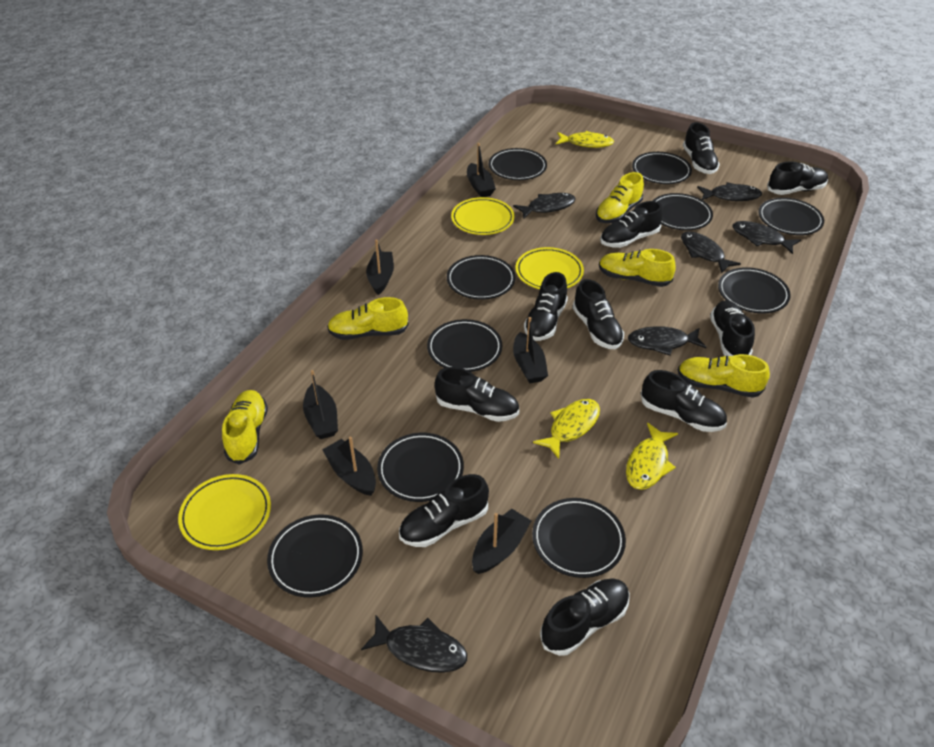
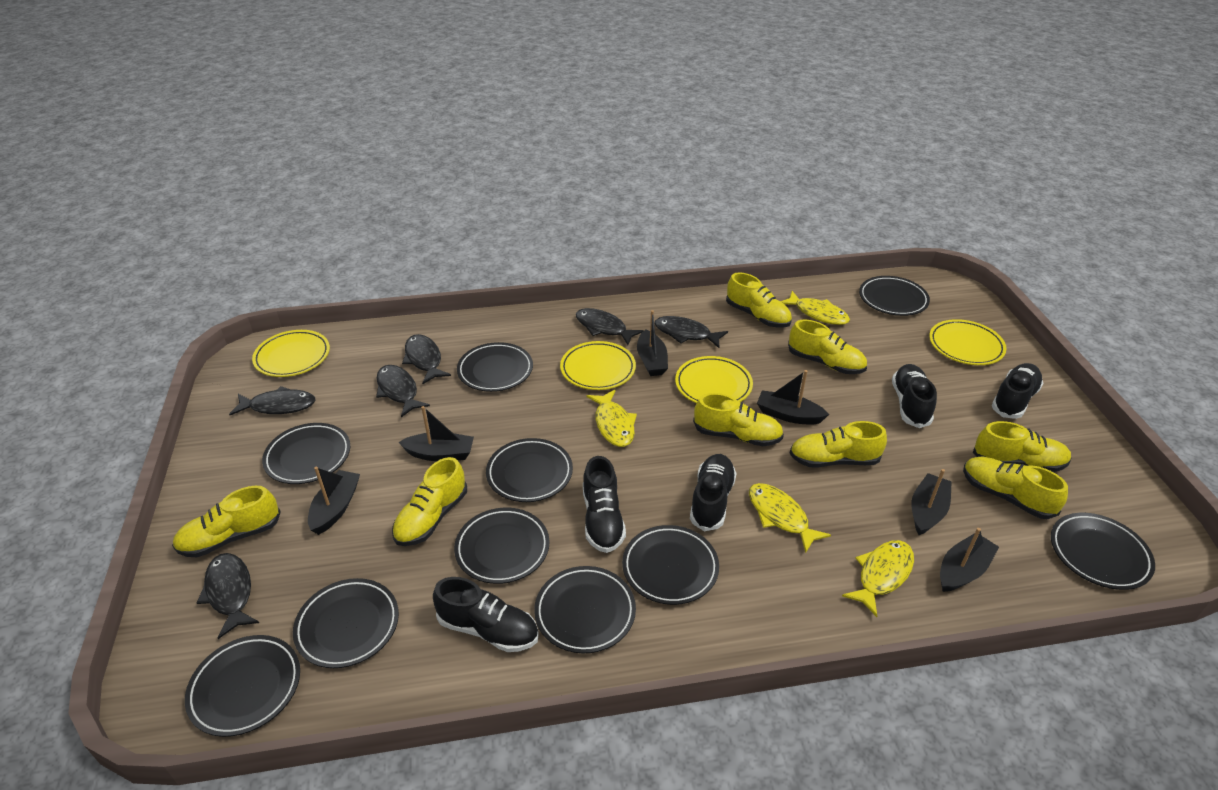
black shoe: 10 -> 5
yellow fish: 3 -> 4
yellow plate: 3 -> 4
yellow shoe: 5 -> 8

